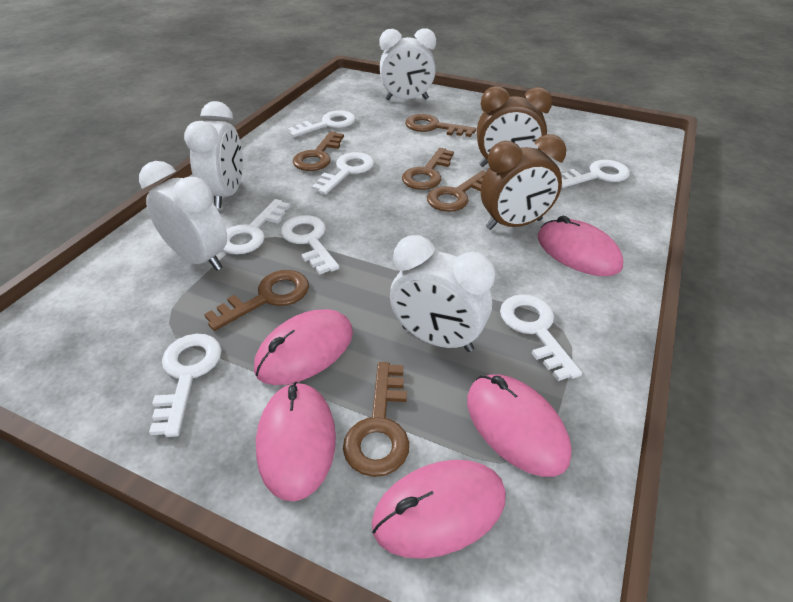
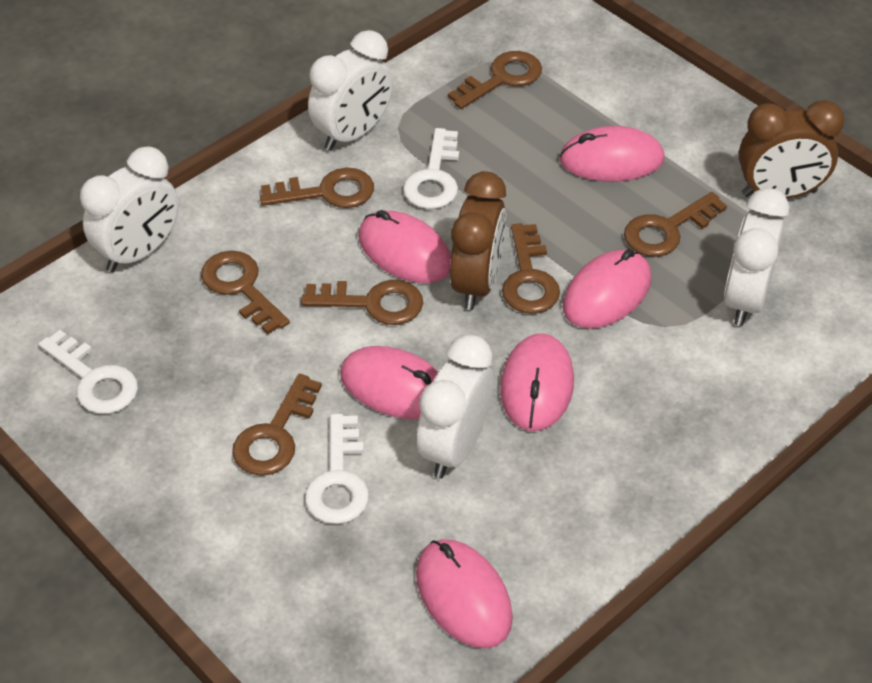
brown key: 6 -> 7
pink mouse: 5 -> 6
white key: 7 -> 3

